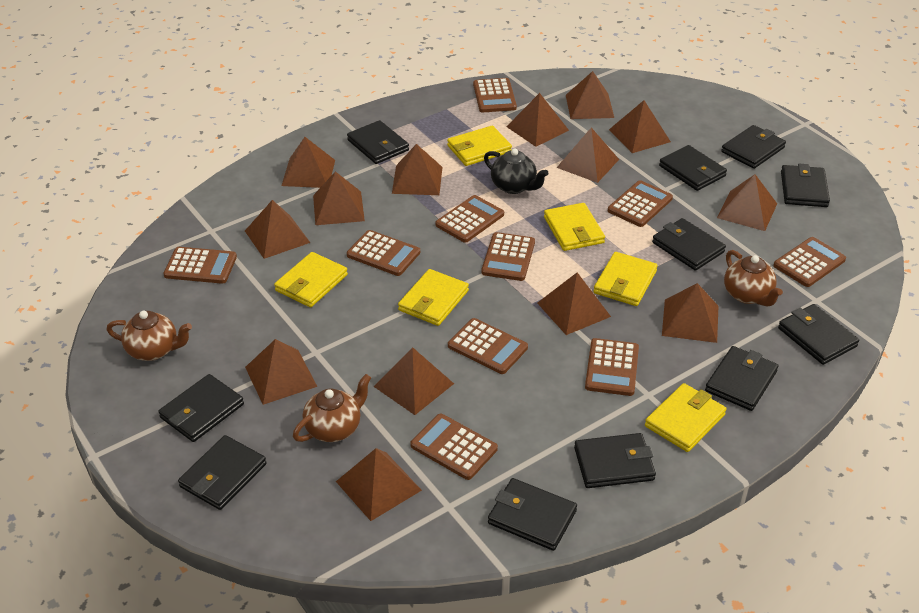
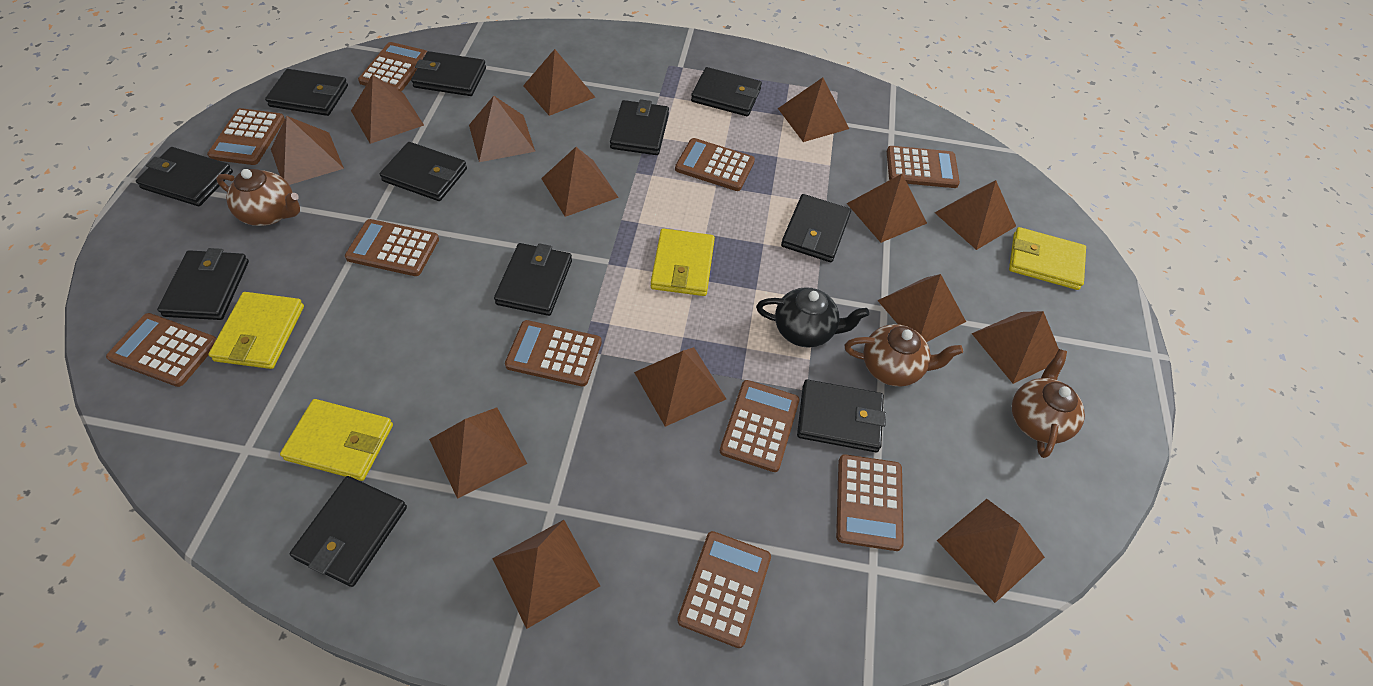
yellow wallet: 6 -> 4

